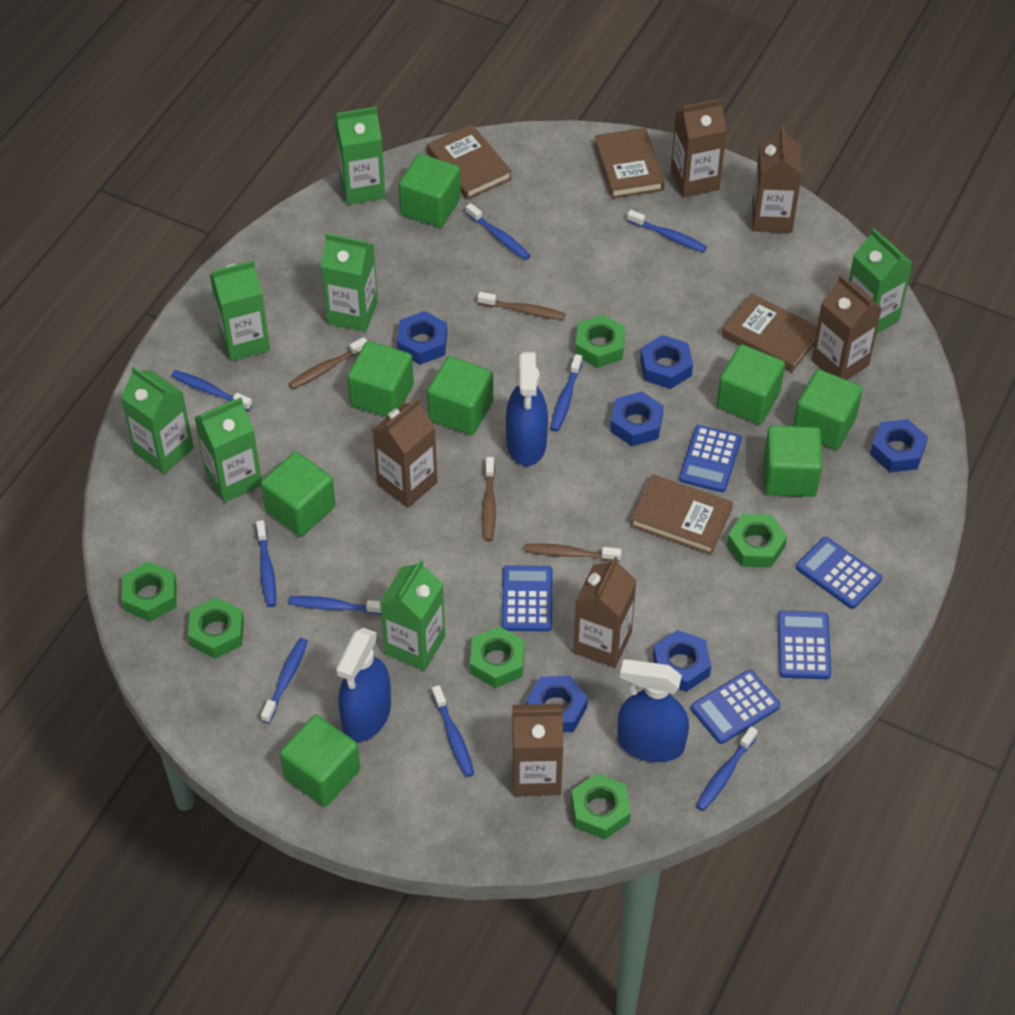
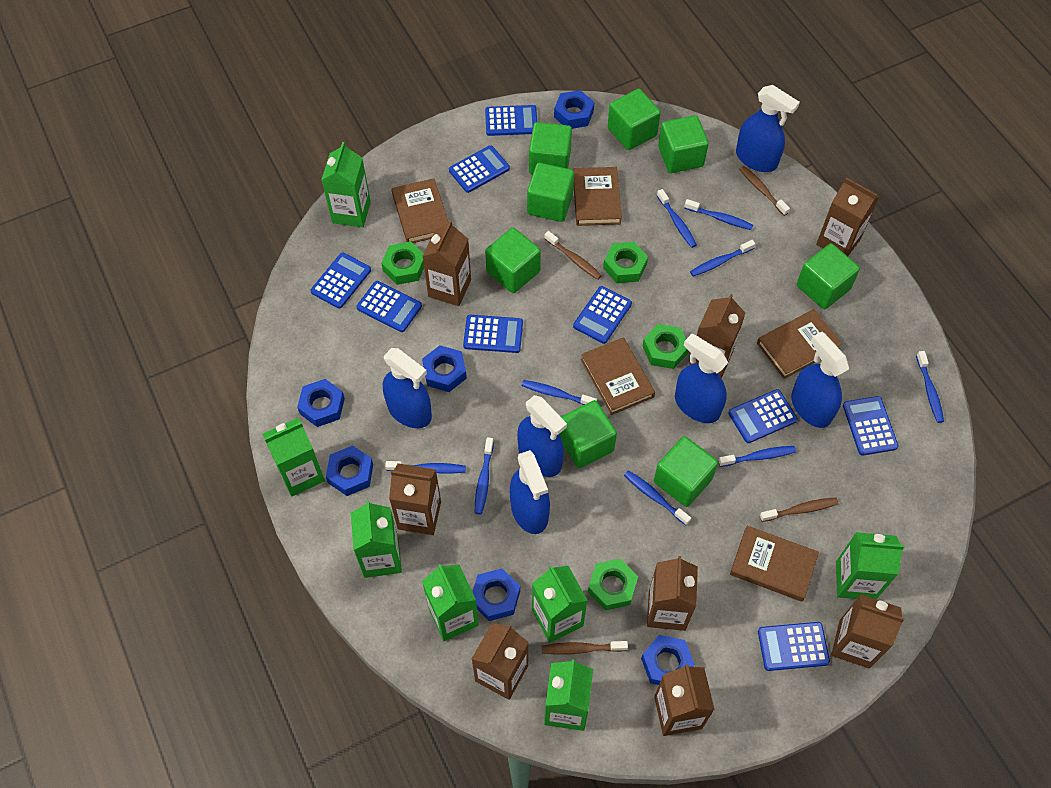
blue calculator: 5 -> 9
blue spray bottle: 3 -> 6
brown book: 4 -> 5
brown carton: 6 -> 8
green nut: 6 -> 4

